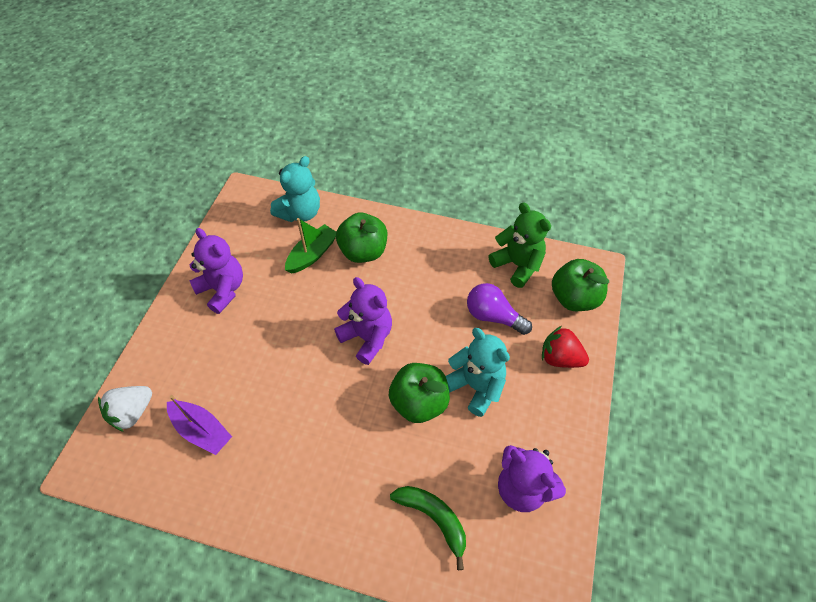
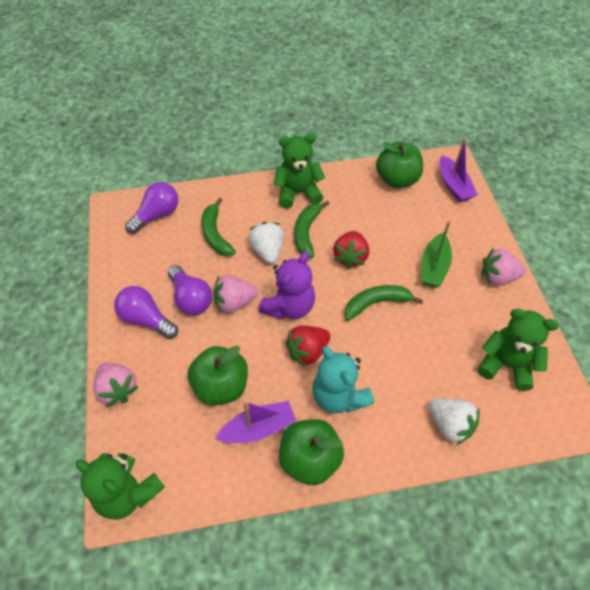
green banana: 1 -> 3
green teddy bear: 1 -> 3
pink strawberry: 0 -> 3
purple boat: 1 -> 2
purple light bulb: 1 -> 3
purple teddy bear: 3 -> 1
red strawberry: 1 -> 2
turquoise teddy bear: 2 -> 1
white strawberry: 1 -> 2

